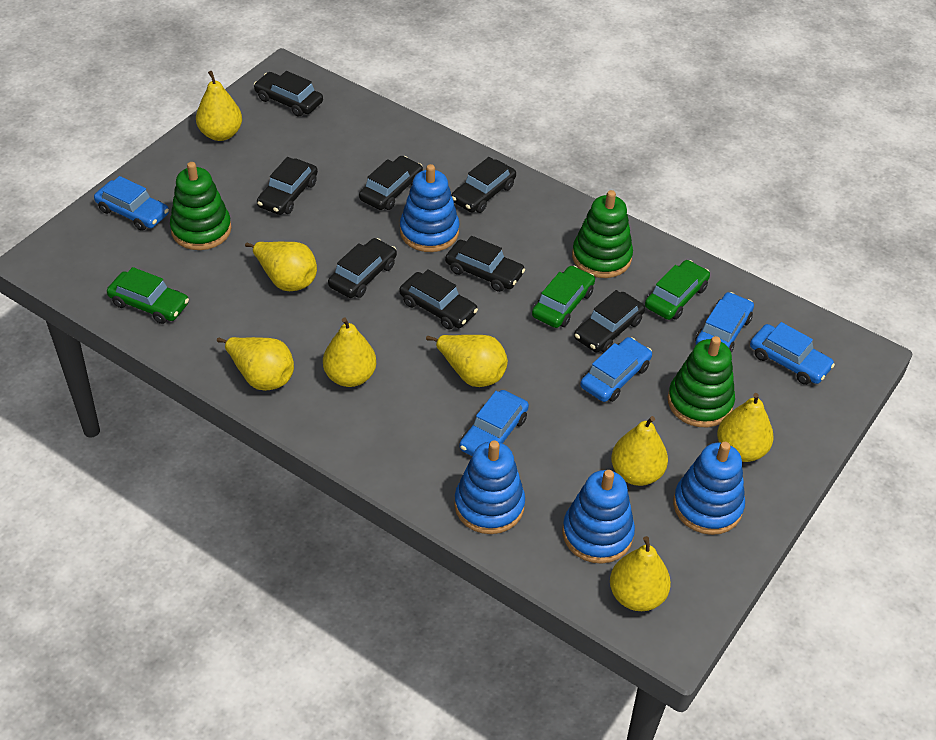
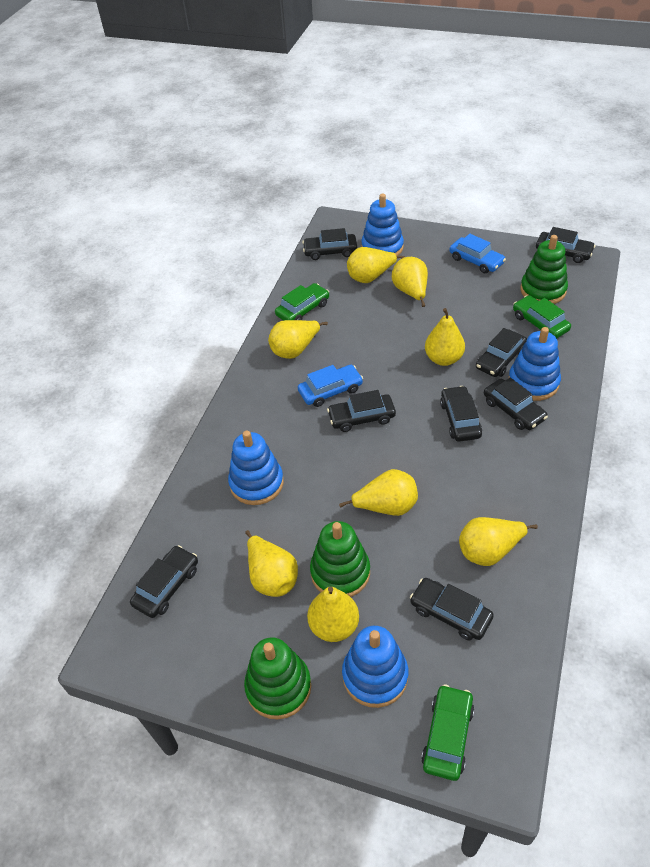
blue car: 5 -> 2

